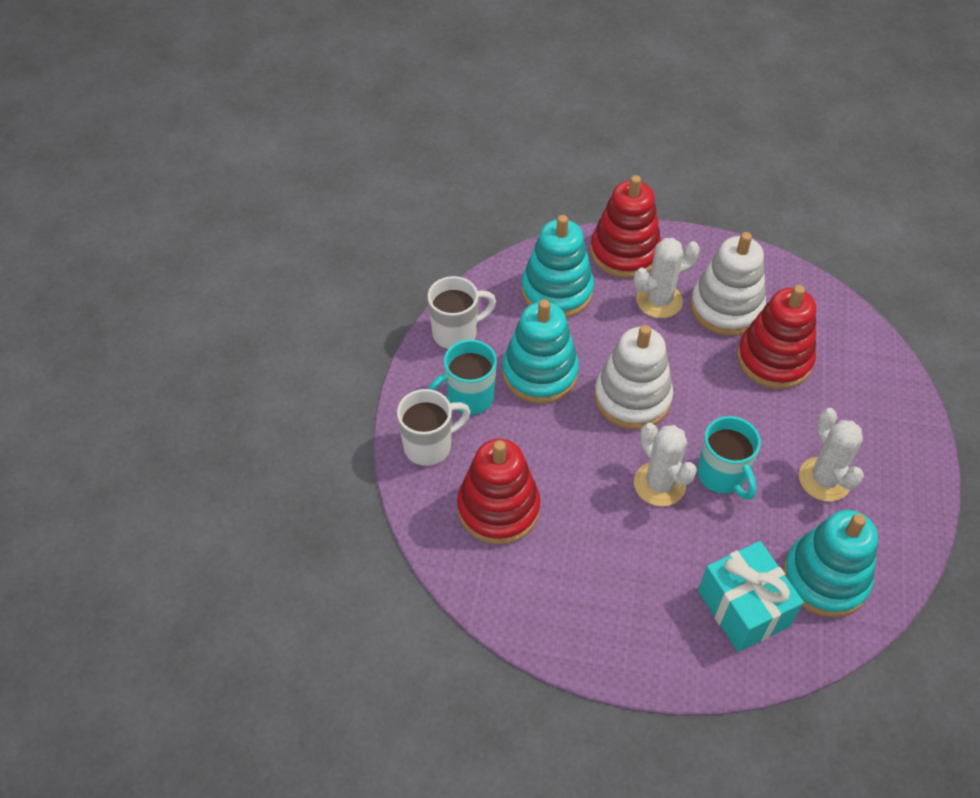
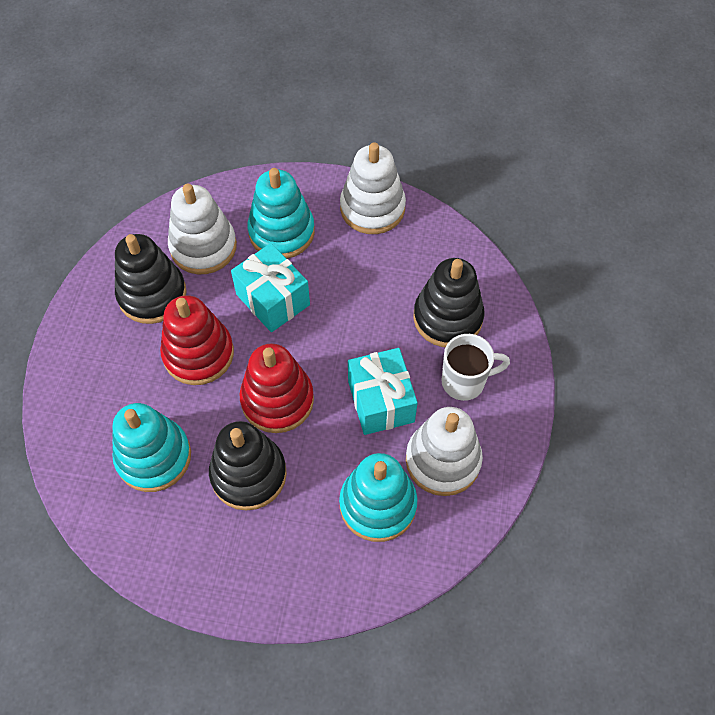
black stacking toy: 0 -> 3
red stacking toy: 3 -> 2
turquoise gift: 1 -> 2
turquoise mug: 2 -> 0
white cactus: 3 -> 0
white mug: 2 -> 1
white stacking toy: 2 -> 3

